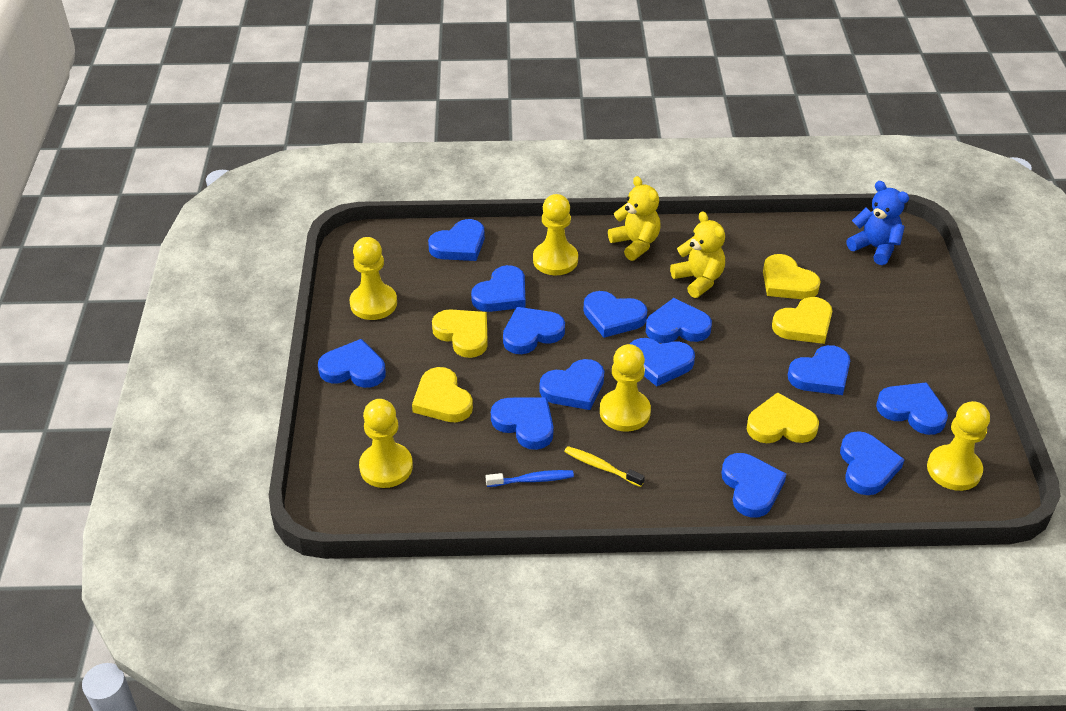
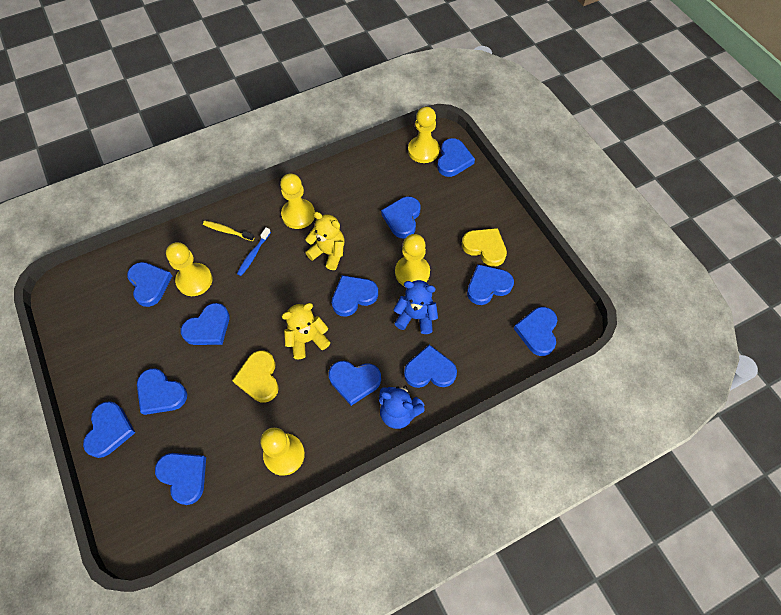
blue heart: 13 -> 12
blue teddy bear: 1 -> 2
yellow heart: 5 -> 2

